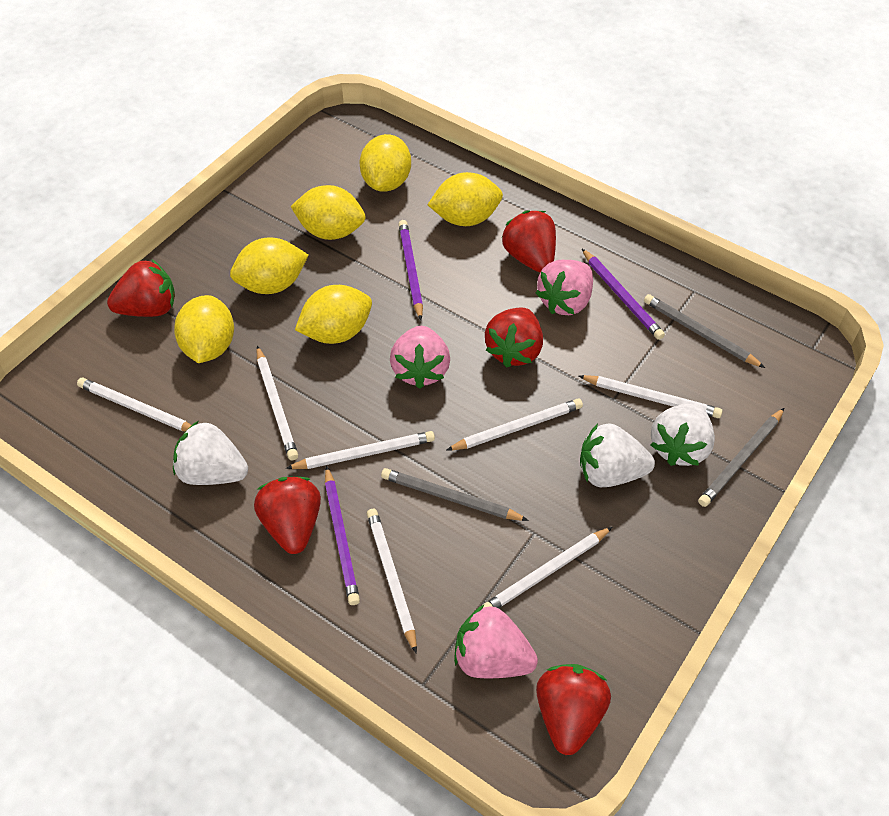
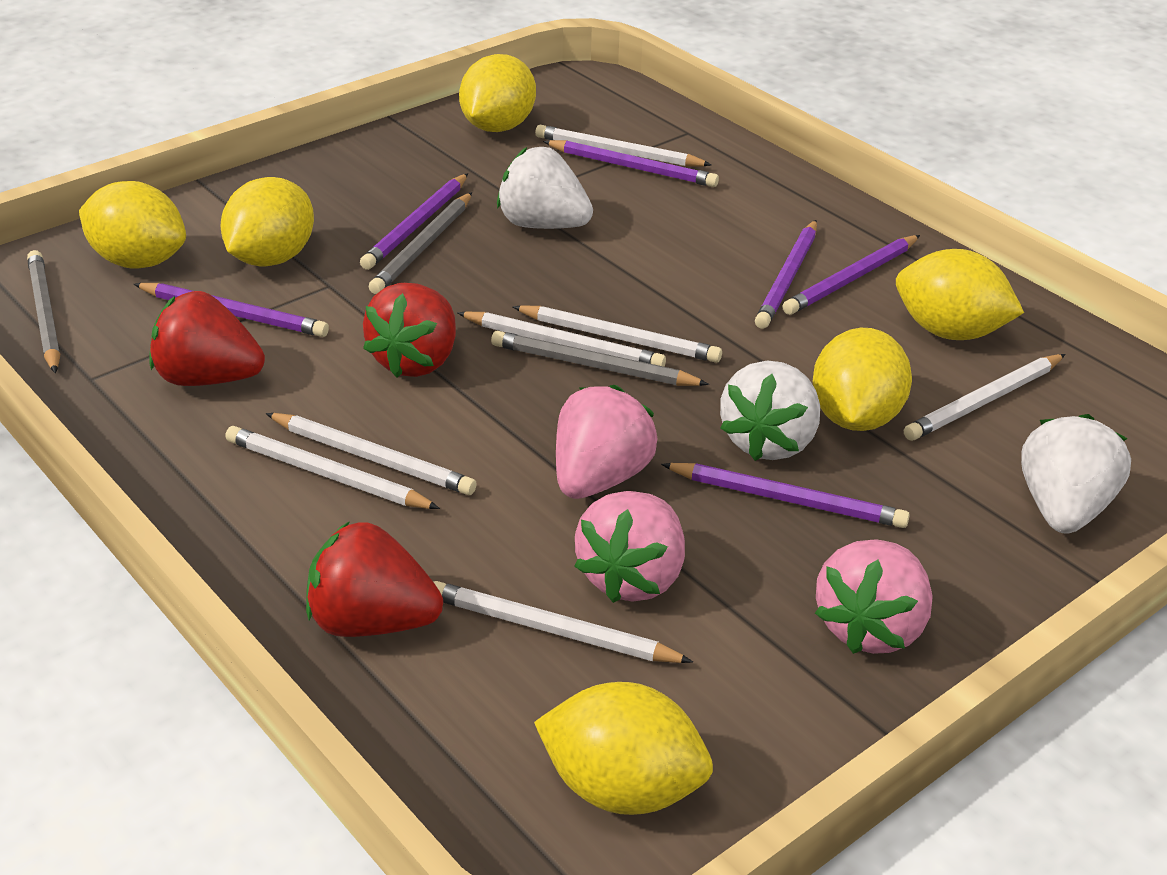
purple pencil: 3 -> 6
red strawberry: 5 -> 3

